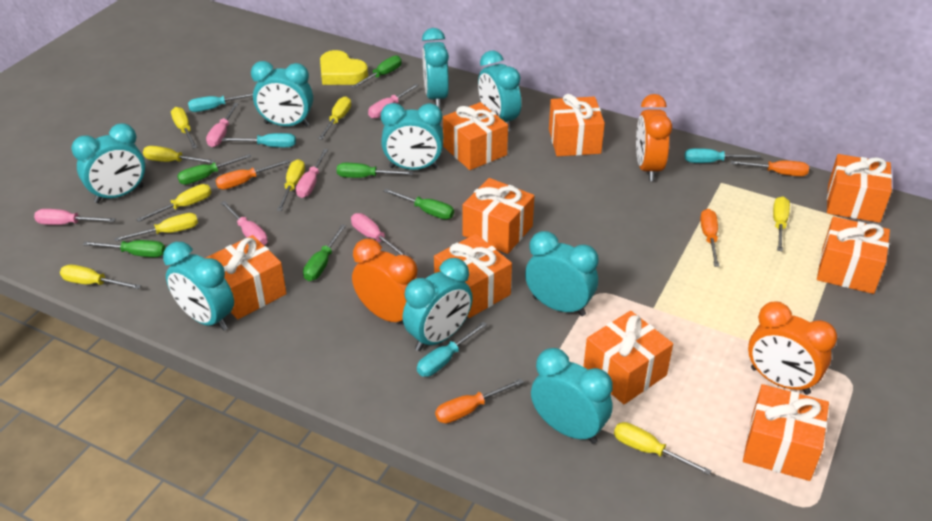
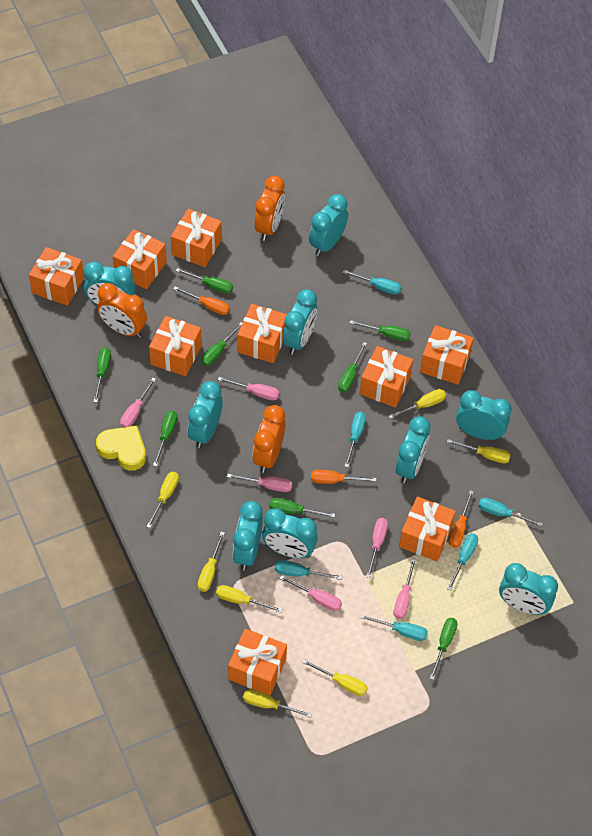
green screwdriver: 6 -> 8
orange screwdriver: 4 -> 3
turquoise screwdriver: 4 -> 6
yellow screwdriver: 9 -> 7

